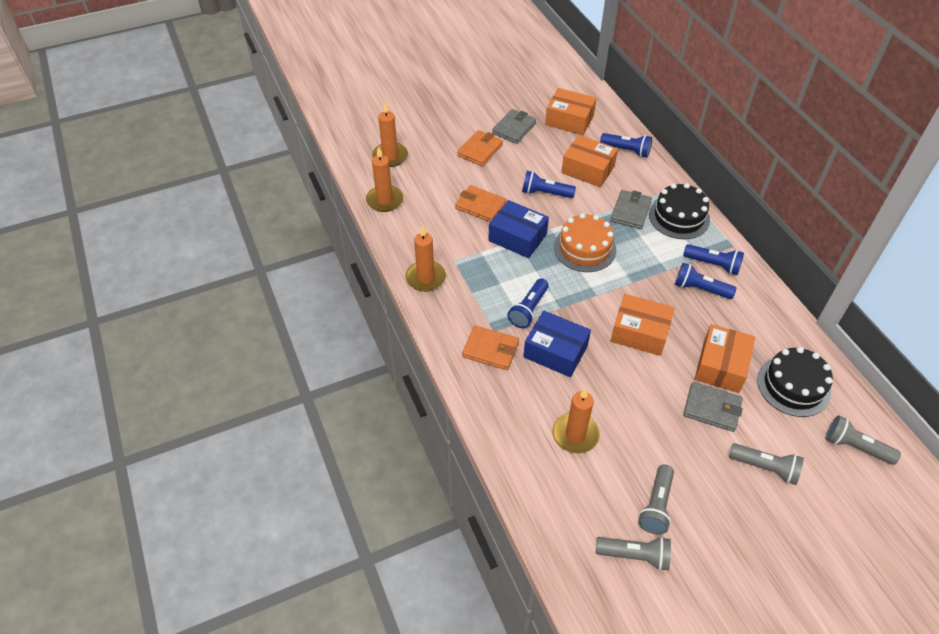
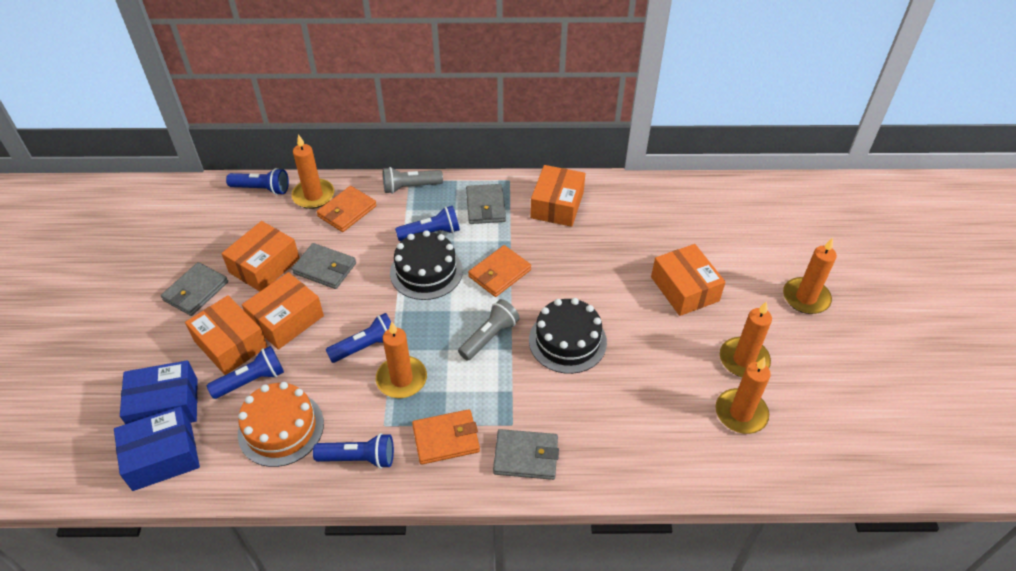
grey flashlight: 4 -> 2
grey wallet: 3 -> 4
orange box: 4 -> 5
orange candle: 4 -> 5

